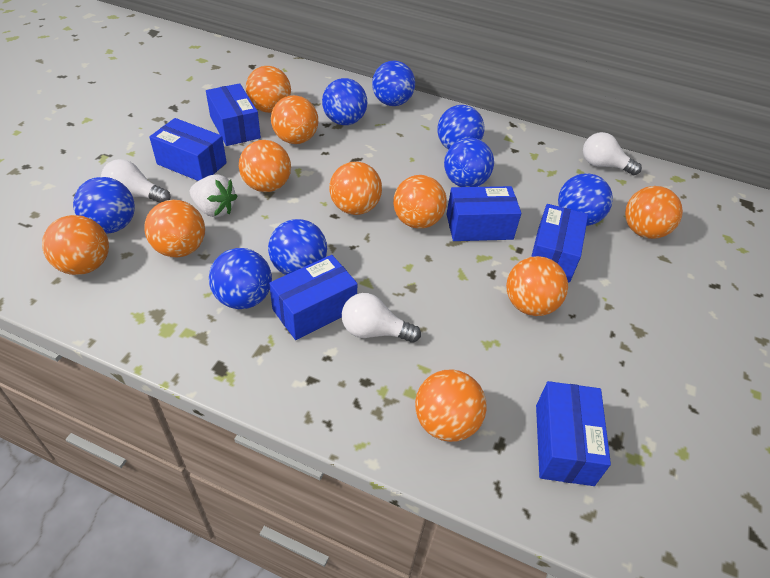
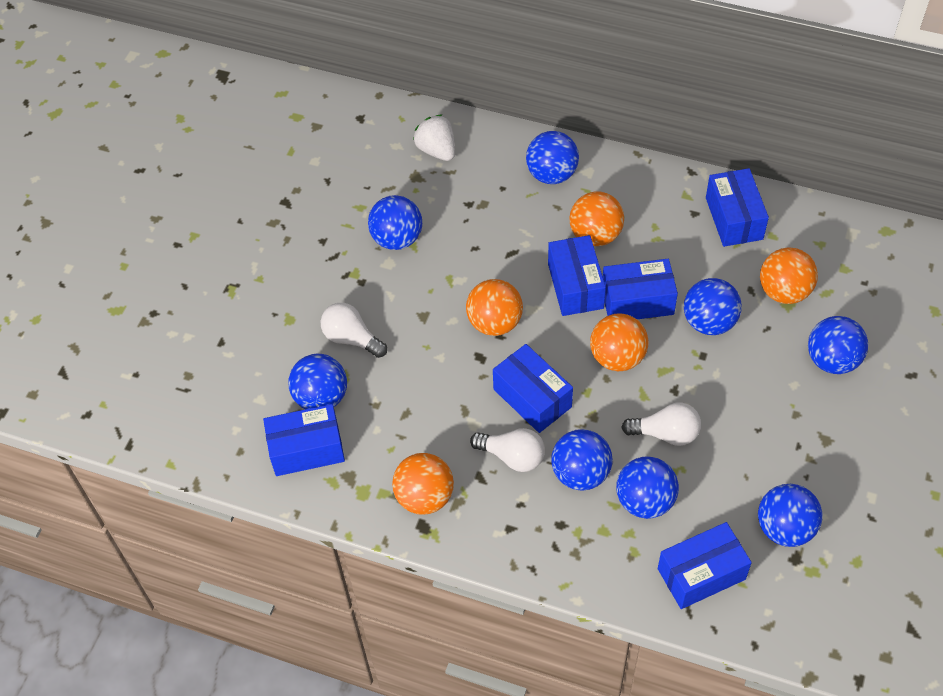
orange ball: 10 -> 5

